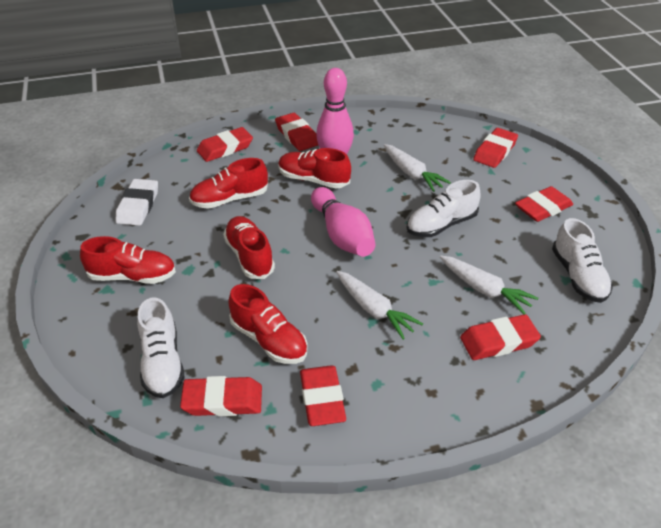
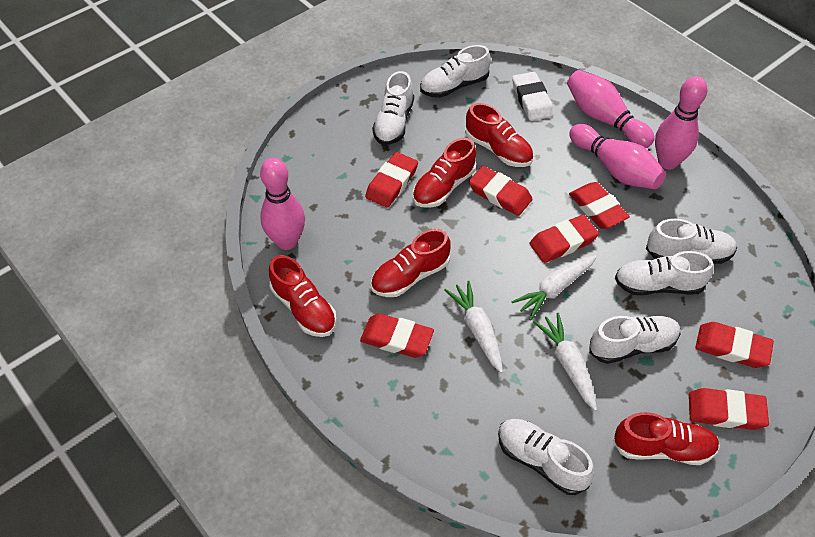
pink bowling pin: 2 -> 4
white shoe: 3 -> 6

